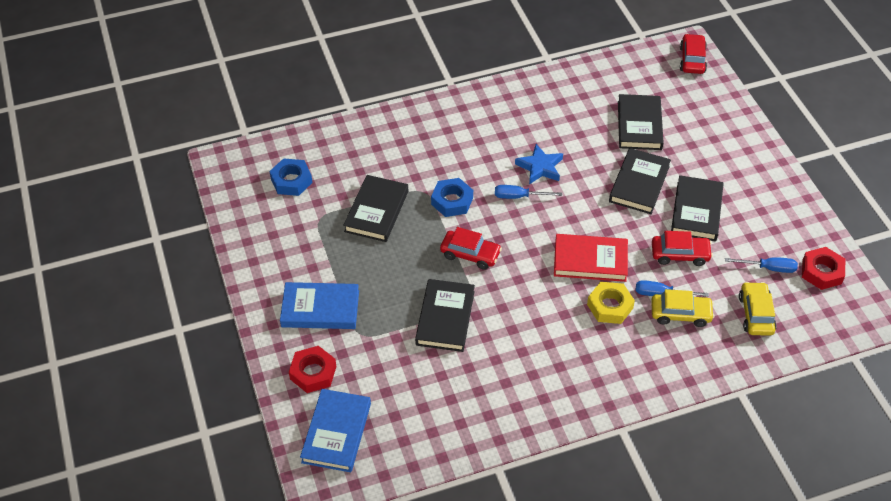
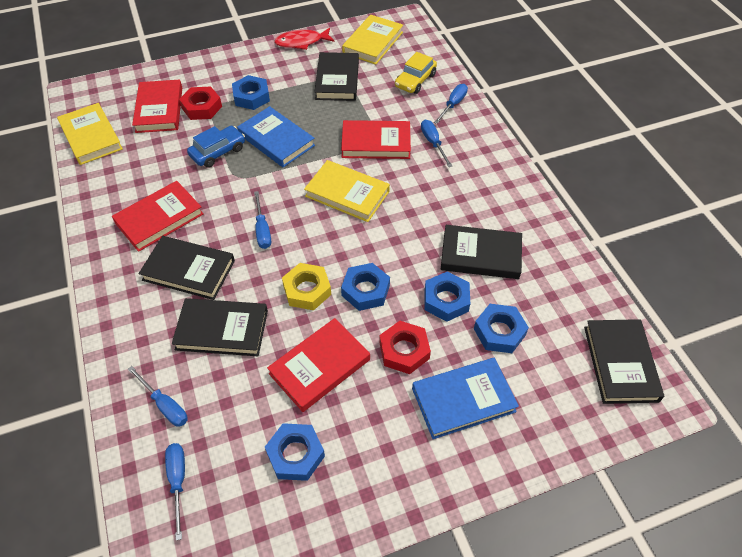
blue car: 0 -> 1
blue nut: 2 -> 5
blue screwdriver: 3 -> 5
blue star: 1 -> 0
red book: 1 -> 4
red car: 3 -> 0
red fish: 0 -> 1
yellow book: 0 -> 3
yellow car: 2 -> 1

